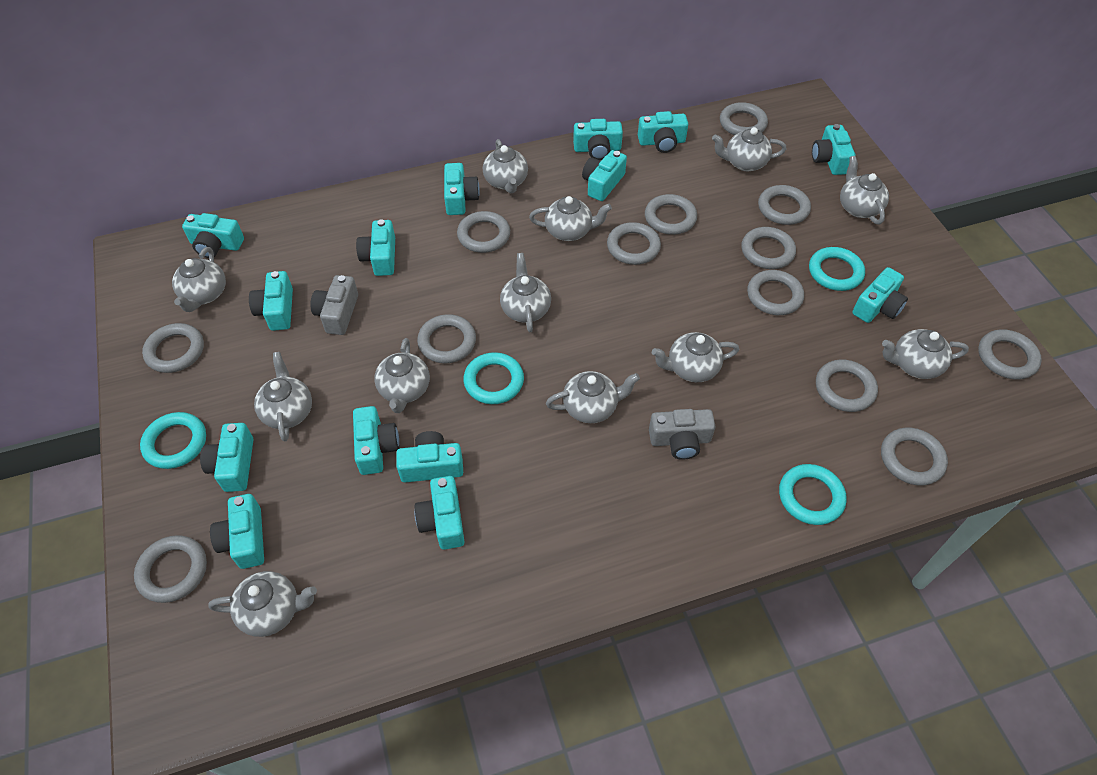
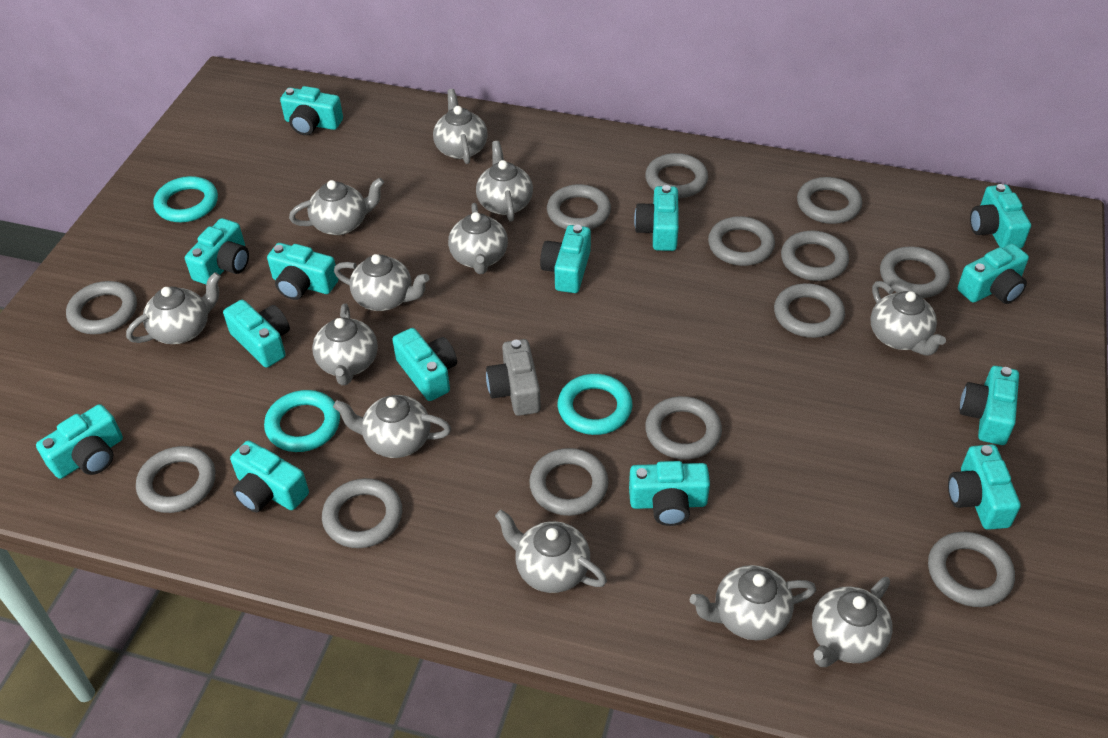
grey camera: 2 -> 1
turquoise ring: 4 -> 3

